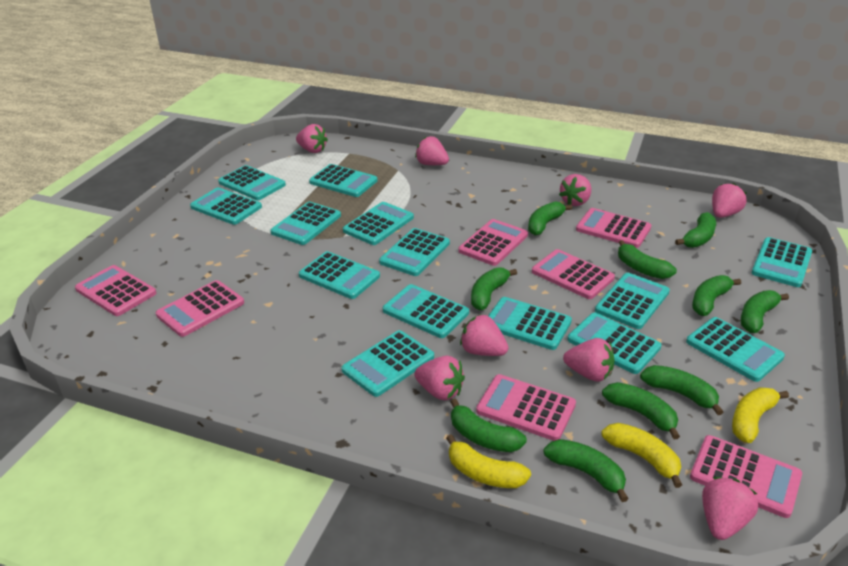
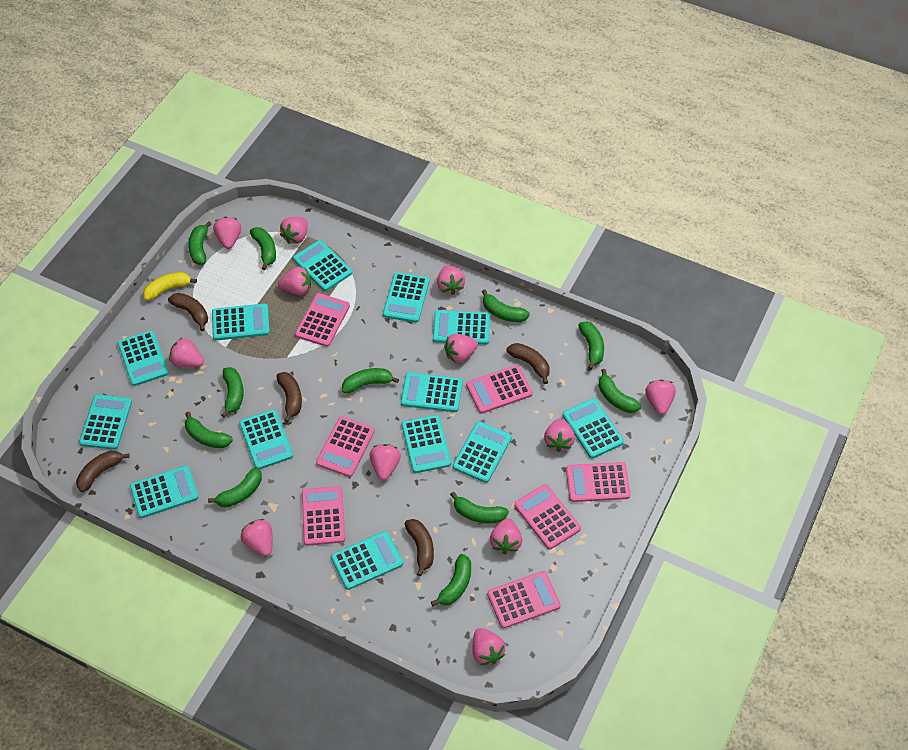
brown banana: 0 -> 5
green banana: 10 -> 11
pink strawberry: 8 -> 12
turquoise calculator: 14 -> 13
yellow banana: 3 -> 1

